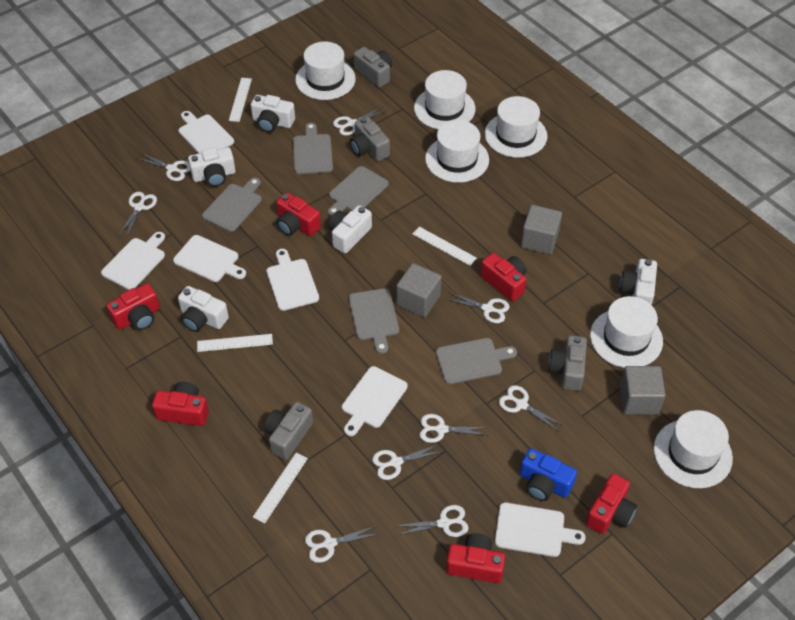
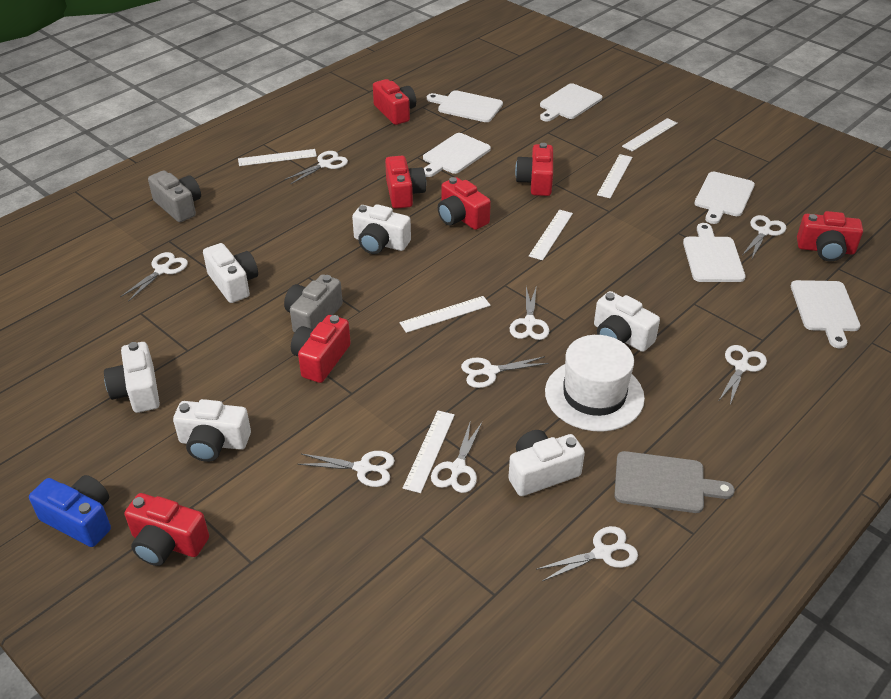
grey camera: 4 -> 2
grey cube: 3 -> 0
grey cutting board: 5 -> 1
red camera: 6 -> 7
white camera: 5 -> 6
white hat: 6 -> 1
white ruler: 4 -> 6

